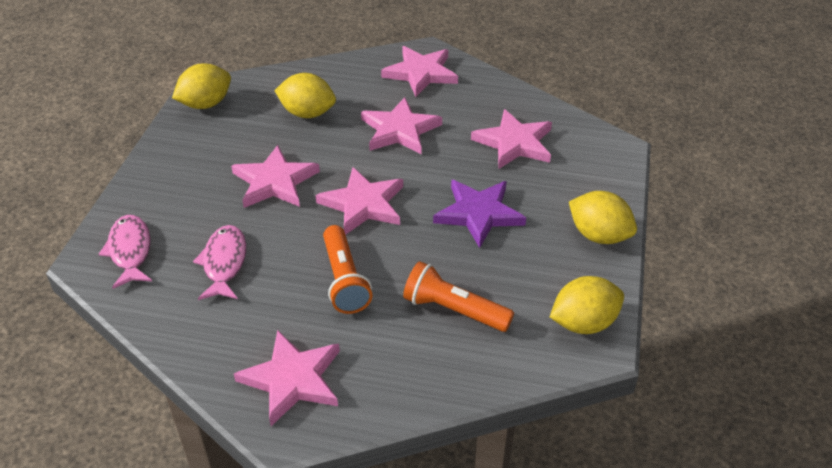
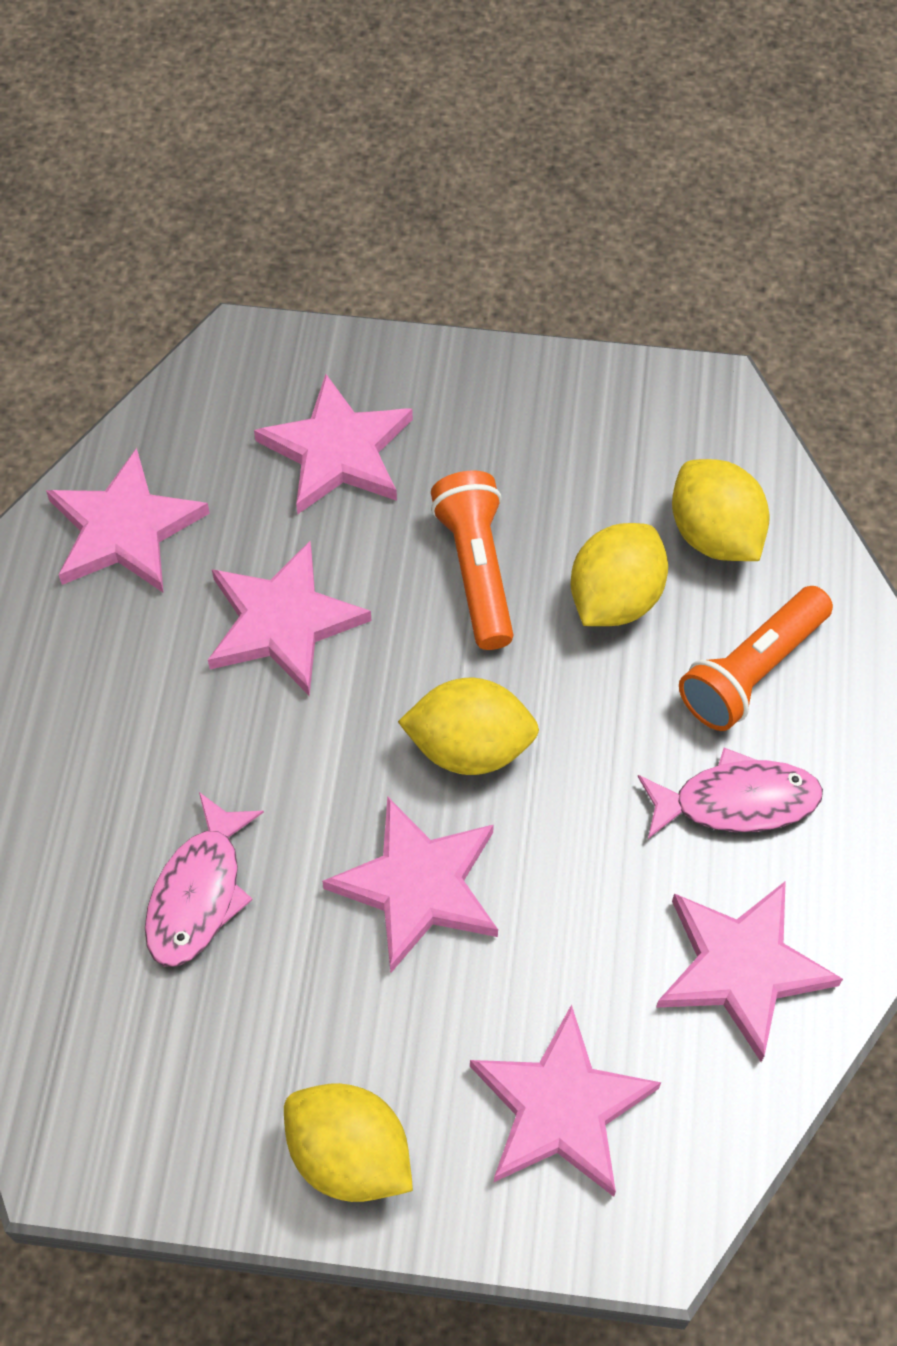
purple star: 1 -> 0

